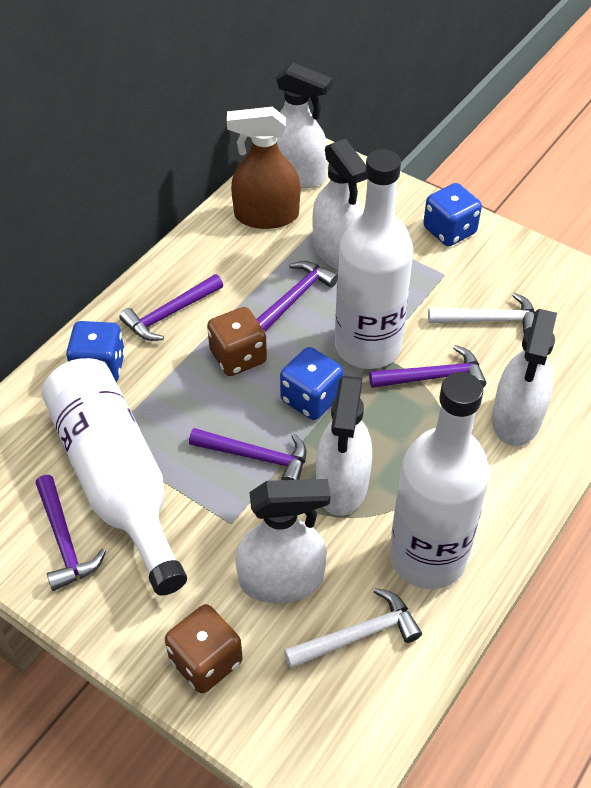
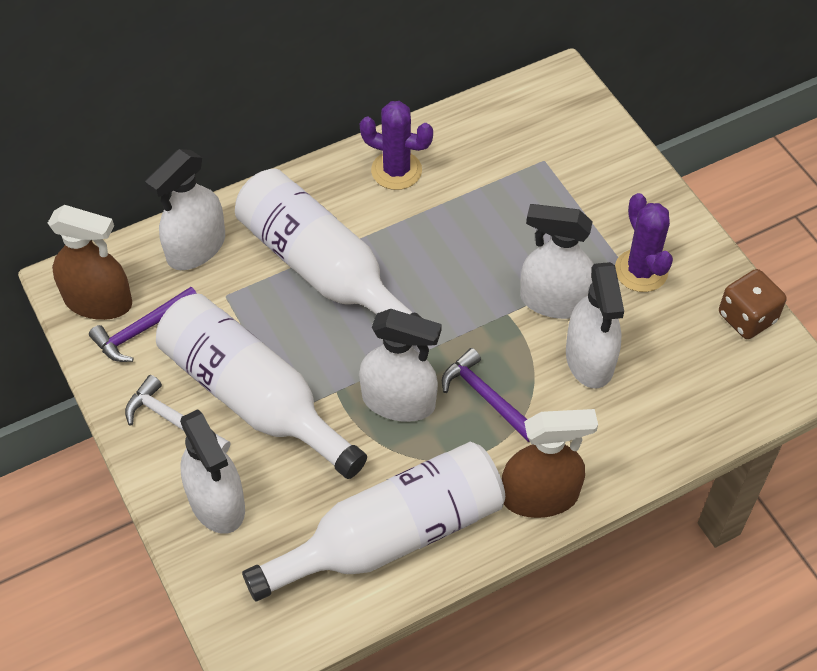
blue dice: 3 -> 0
brown dice: 2 -> 1
brown spray bottle: 1 -> 2
purple cactus: 0 -> 2
purple hammer: 5 -> 2
white hammer: 2 -> 1

